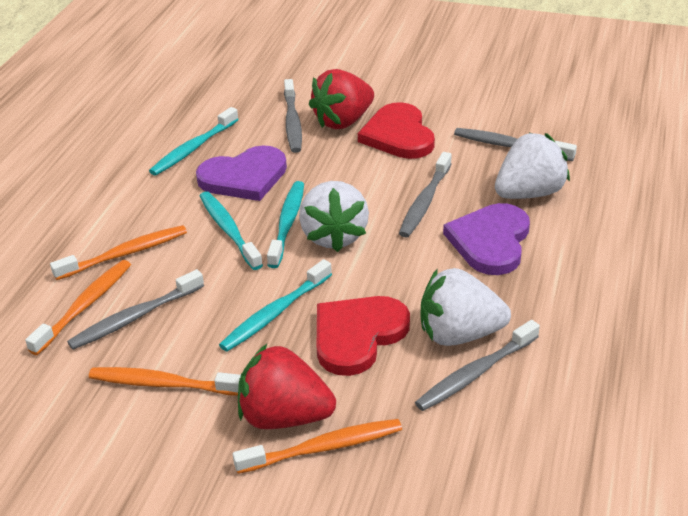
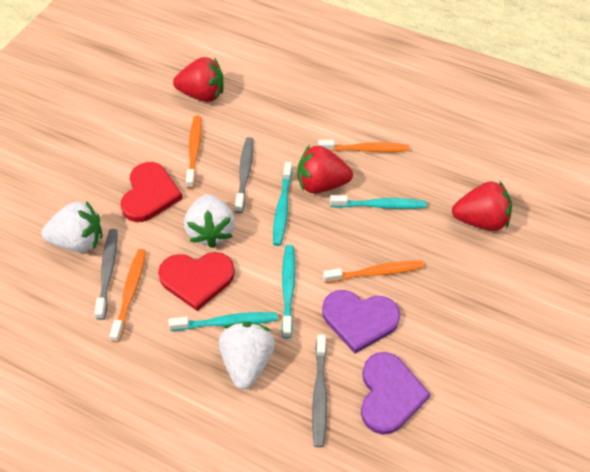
grey toothbrush: 5 -> 3
red strawberry: 2 -> 3

